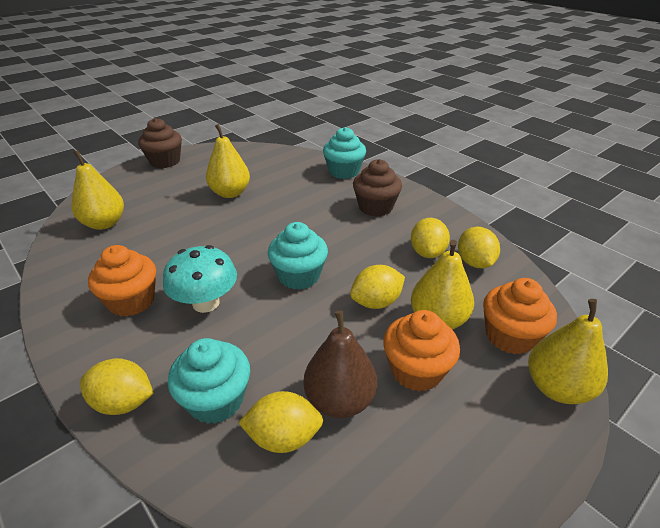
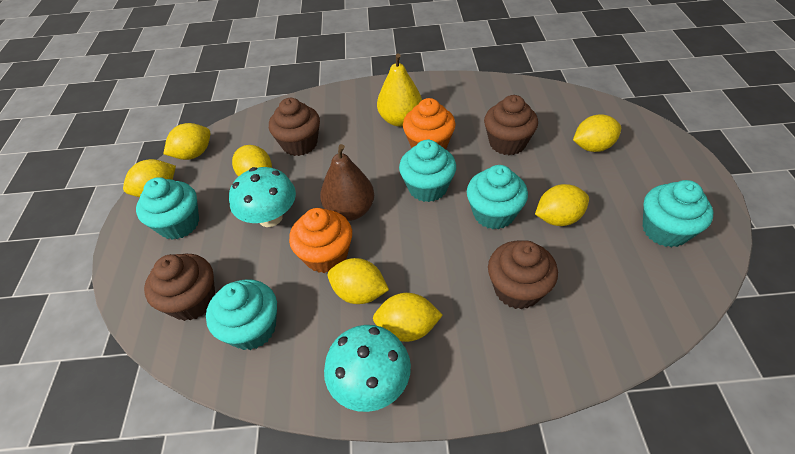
brown cupcake: 2 -> 4
orange cupcake: 3 -> 2
turquoise cupcake: 3 -> 5
turquoise mushroom: 1 -> 2
yellow lemon: 5 -> 7
yellow pear: 4 -> 1

